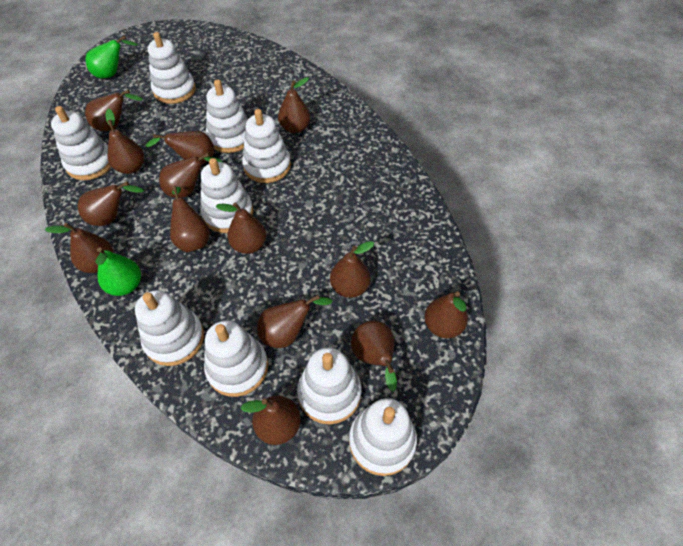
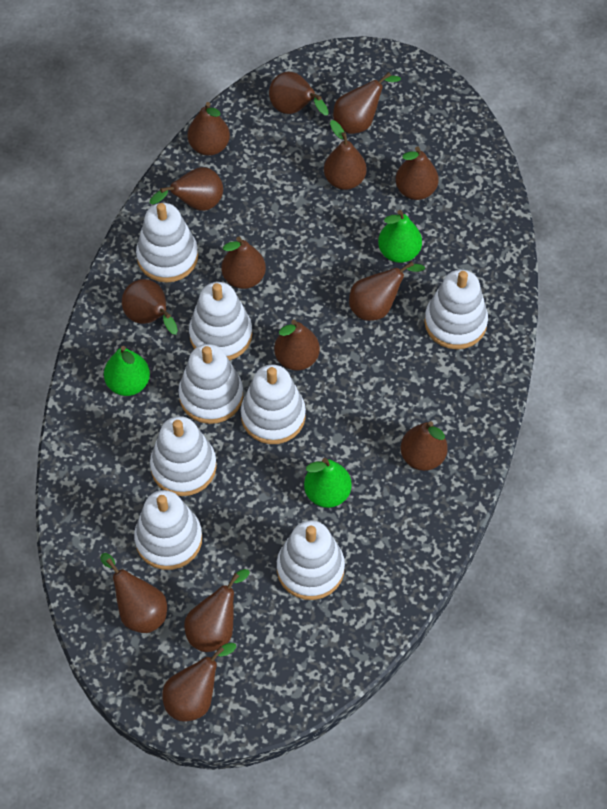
green pear: 2 -> 3
white stacking toy: 9 -> 8

